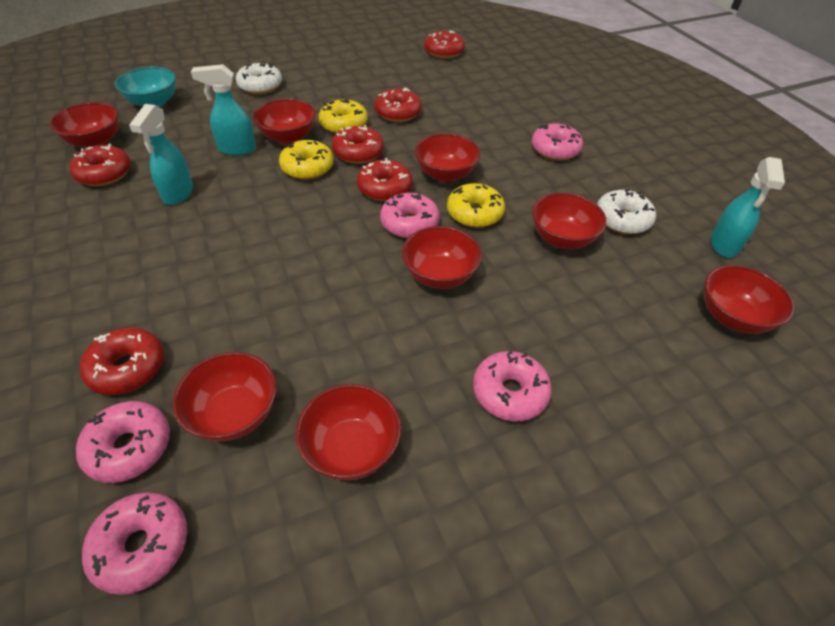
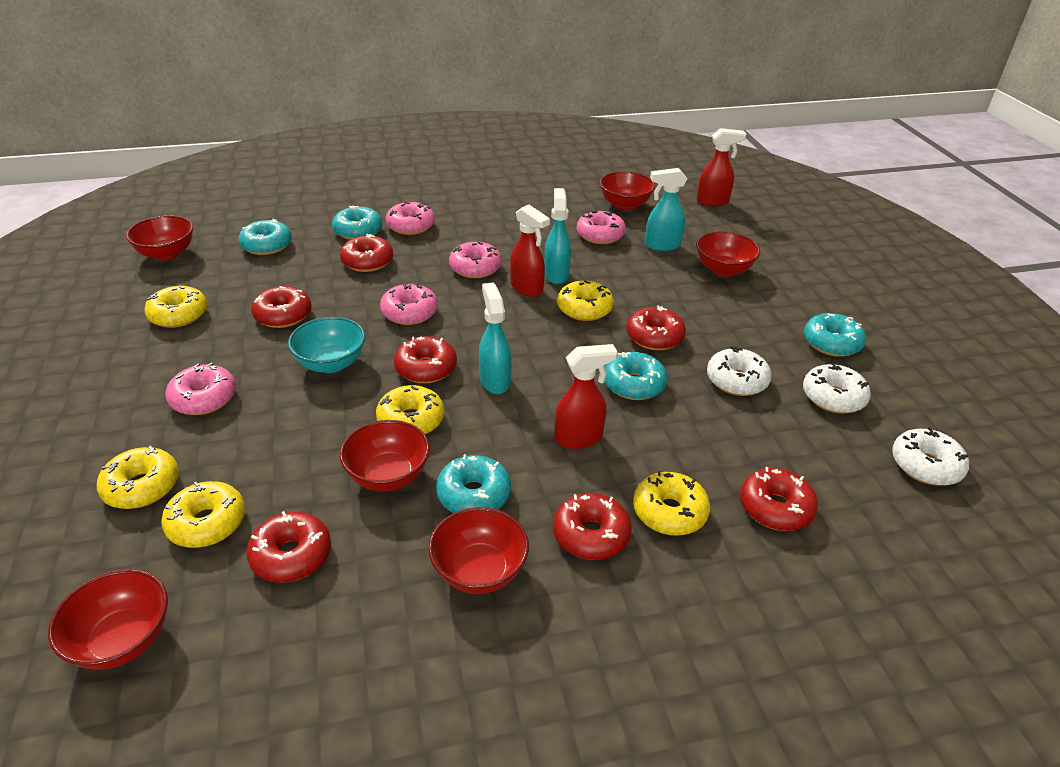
red bowl: 8 -> 6
red donut: 6 -> 7
red spray bottle: 0 -> 3
turquoise donut: 0 -> 5
white donut: 2 -> 3
yellow donut: 3 -> 6

